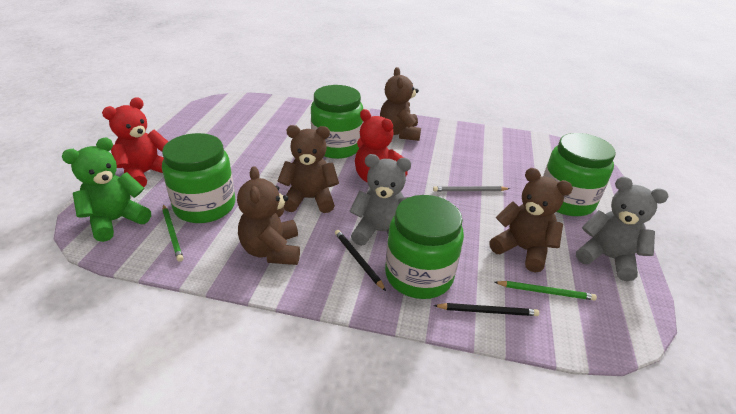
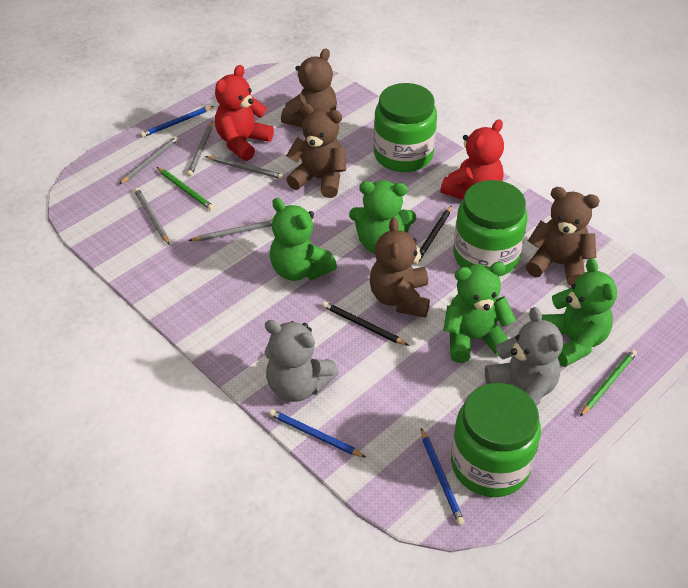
blue pencil: 0 -> 3
green jar: 4 -> 3
green teddy bear: 1 -> 4
grey pencil: 1 -> 5

